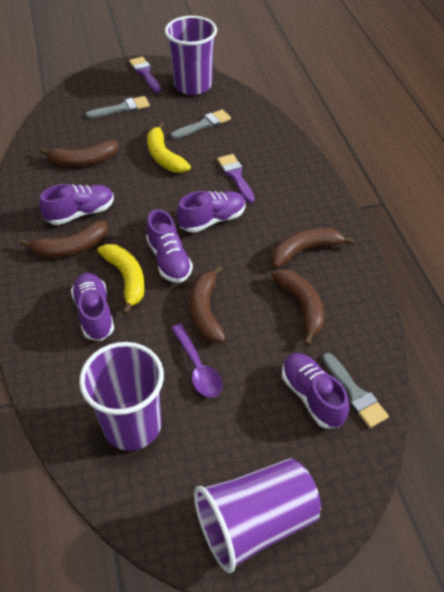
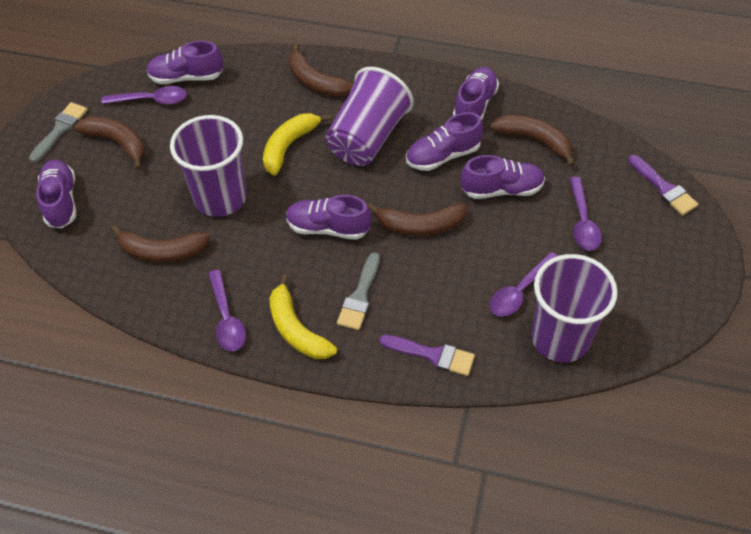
grey brush: 3 -> 2
purple shoe: 5 -> 6
purple spoon: 1 -> 4

